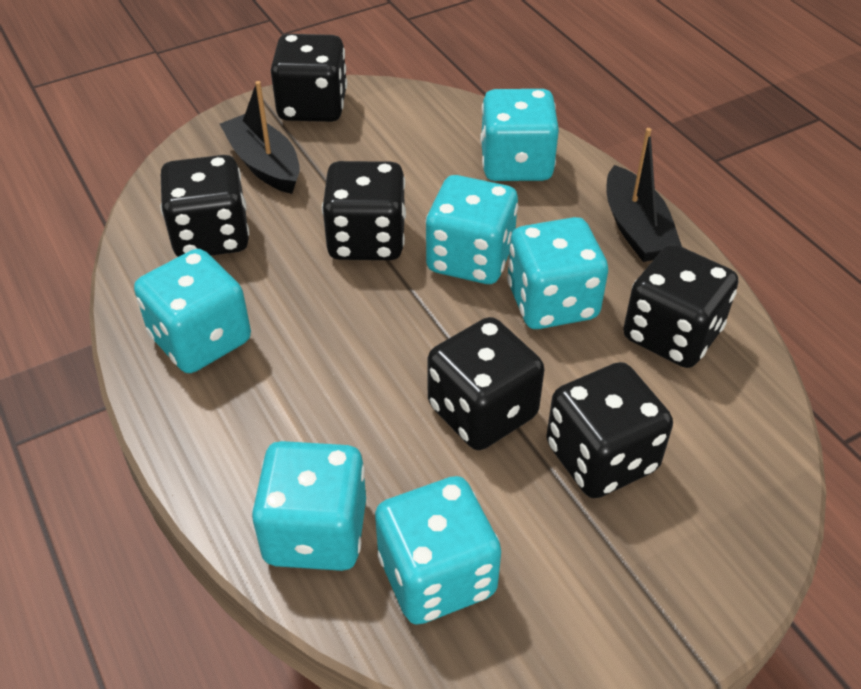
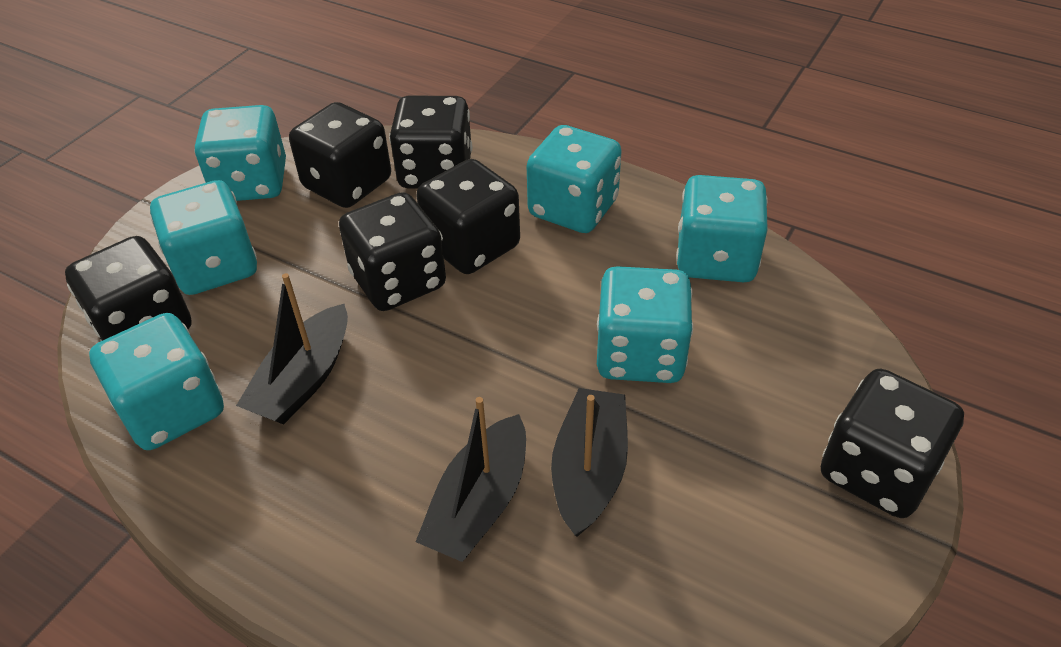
black boat: 2 -> 3

